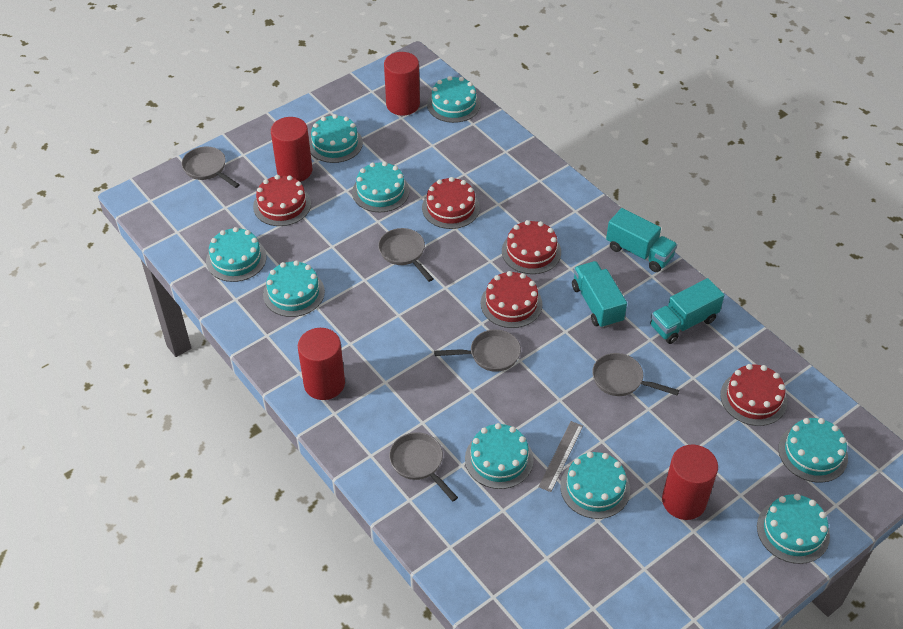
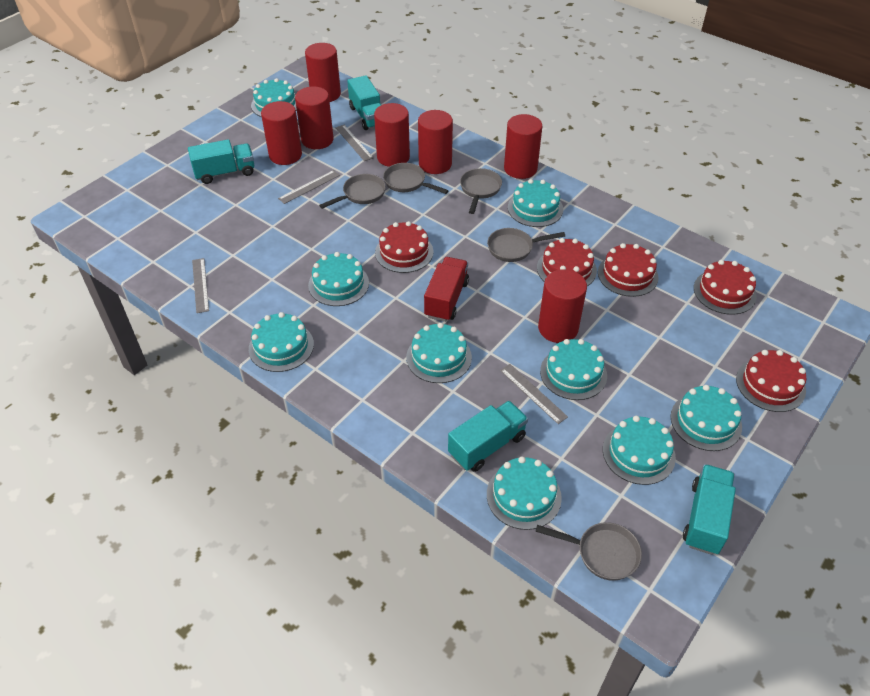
grey ruler: 1 -> 4
red cylinder: 4 -> 7
red truck: 0 -> 1
turquoise truck: 3 -> 4

